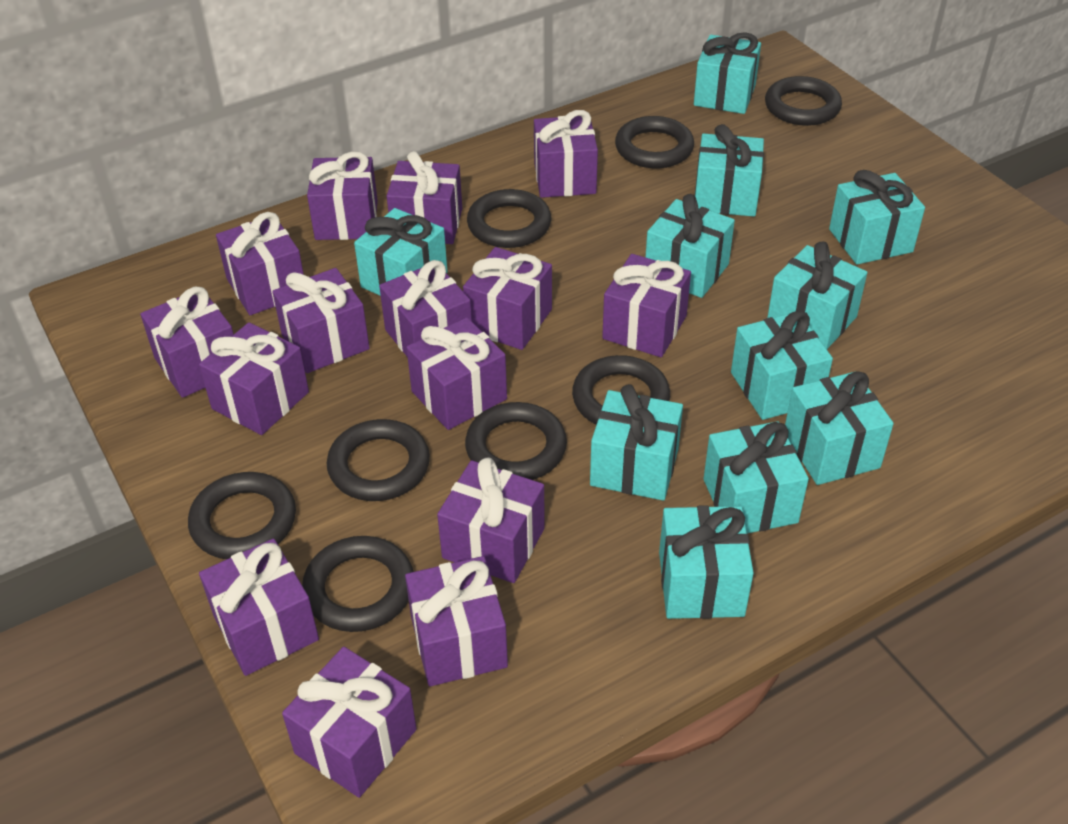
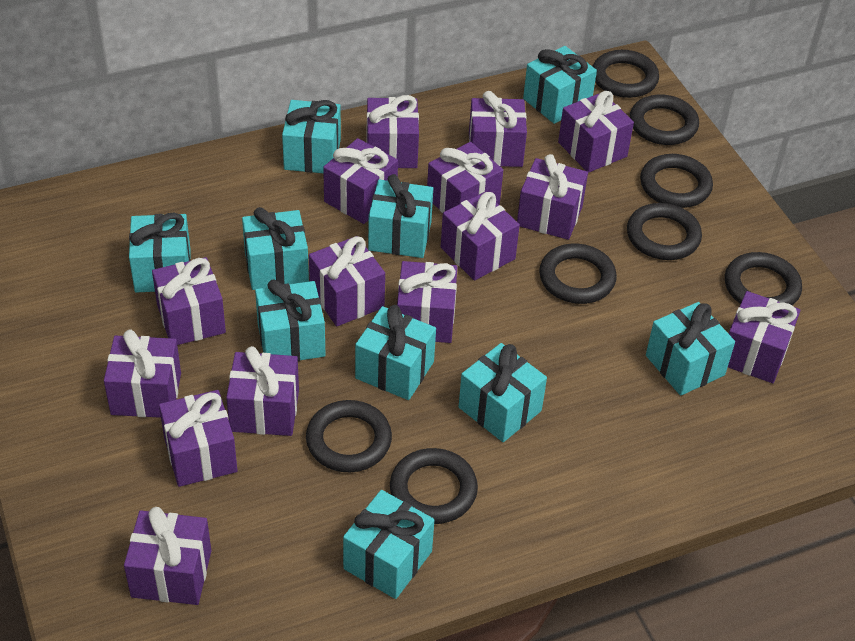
turquoise gift: 11 -> 10

